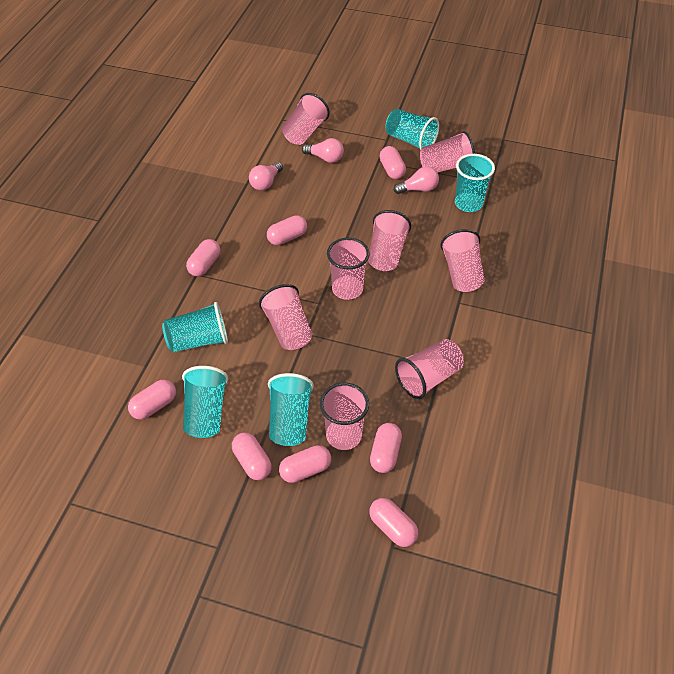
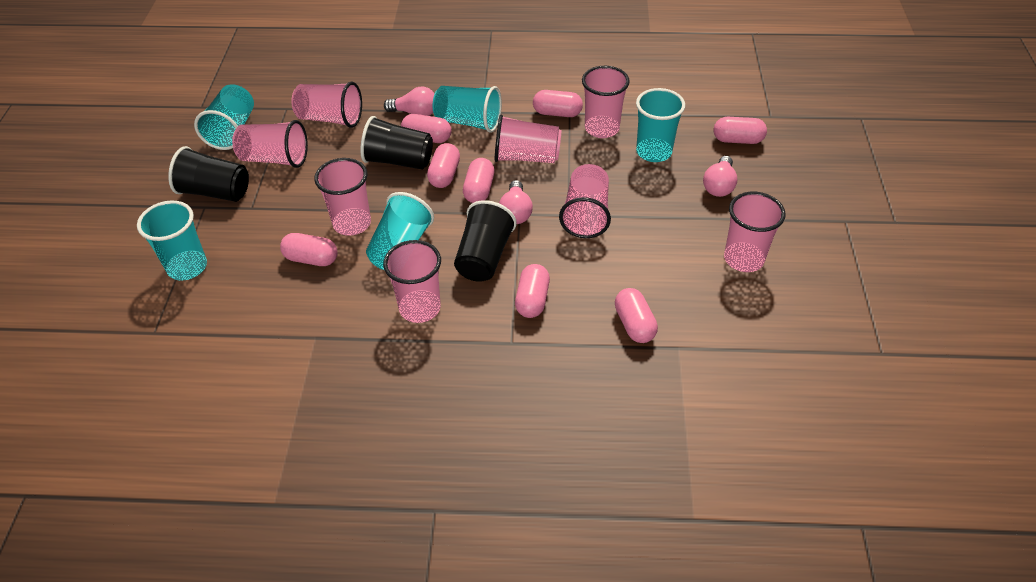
black cup: 0 -> 3

